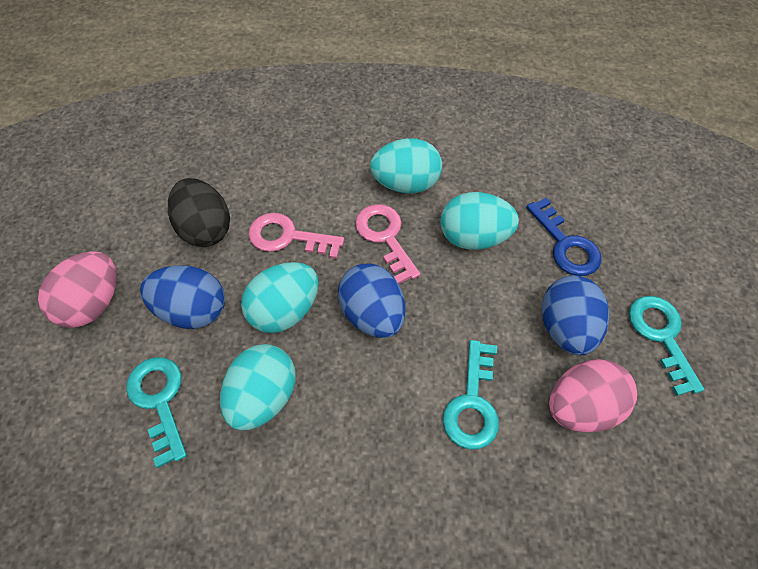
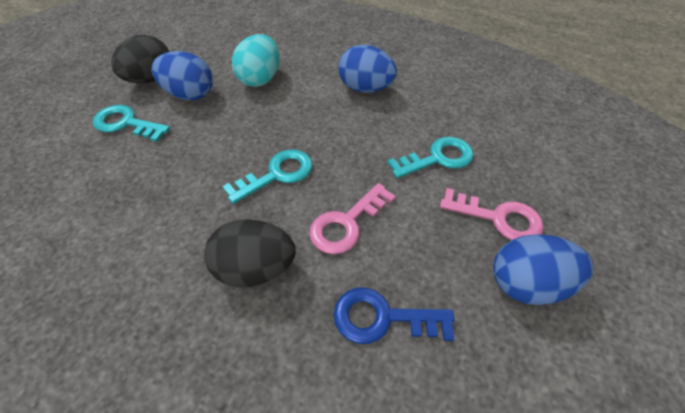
black egg: 1 -> 2
pink egg: 2 -> 0
turquoise egg: 4 -> 1

